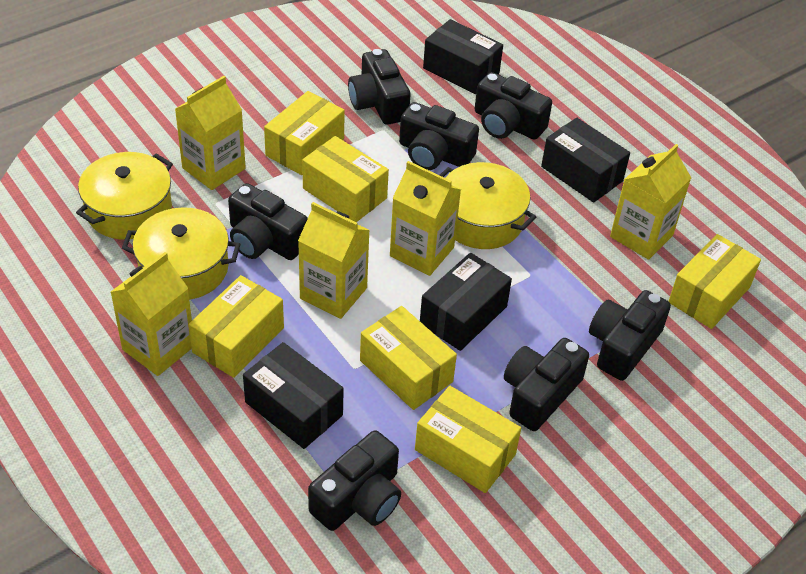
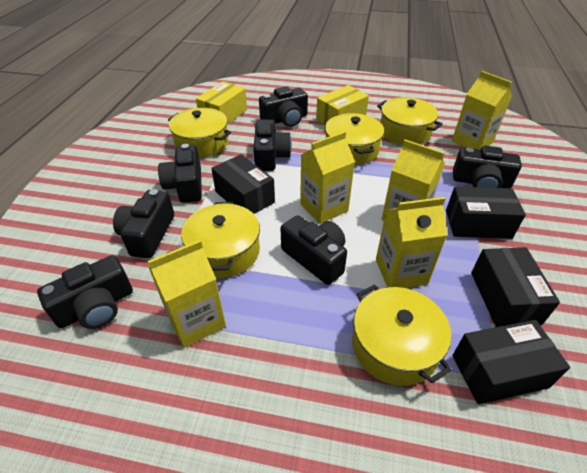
yellow box: 6 -> 2
yellow pot: 3 -> 5

